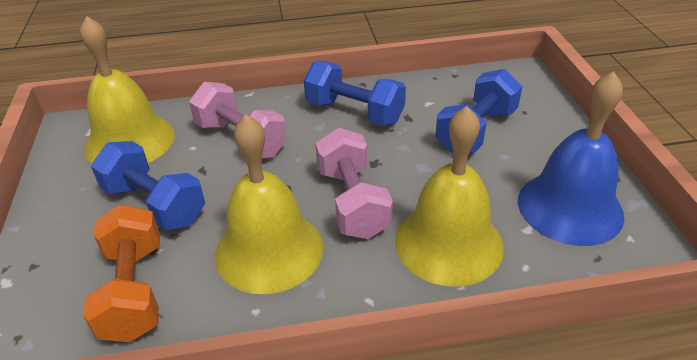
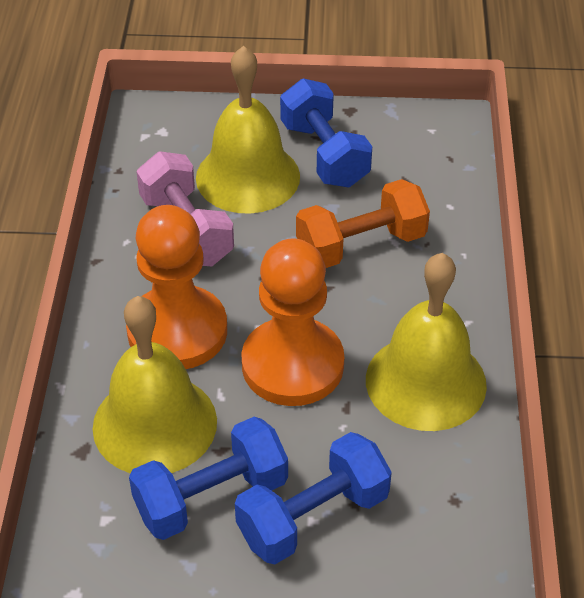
blue bell: 1 -> 0
orange pawn: 0 -> 2
pink dumbbell: 2 -> 1

